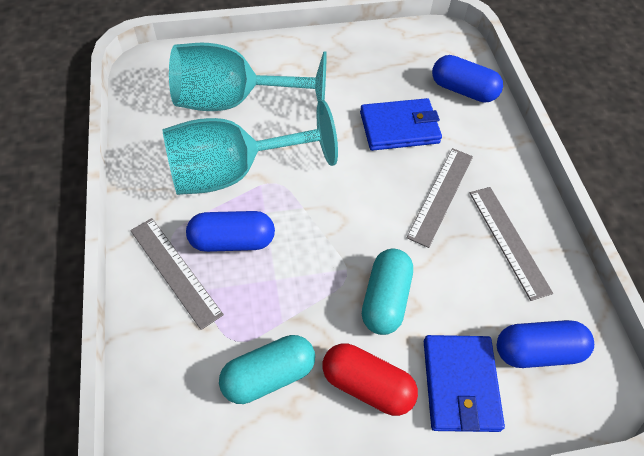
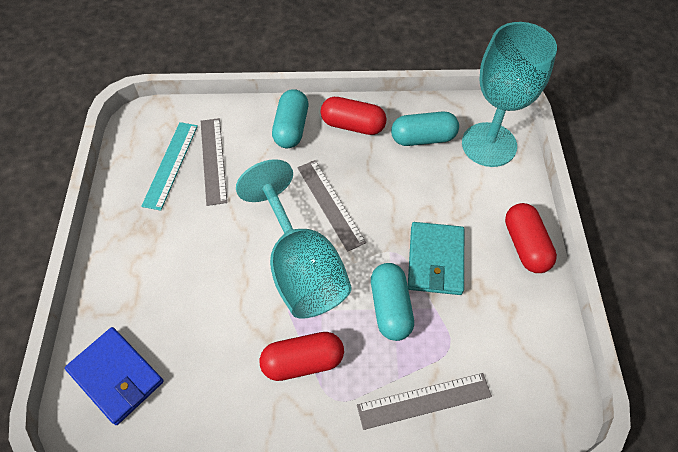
blue capsule: 3 -> 0
blue wallet: 2 -> 1
red capsule: 1 -> 3
turquoise capsule: 2 -> 3
turquoise ruler: 0 -> 1
turquoise wallet: 0 -> 1

